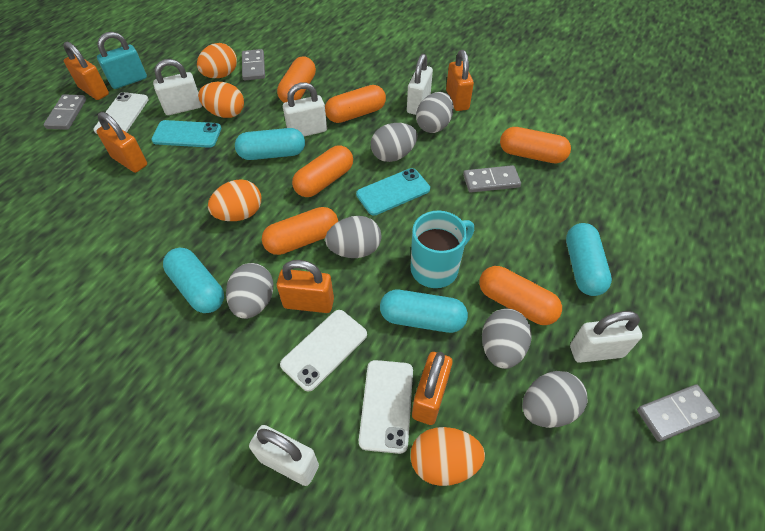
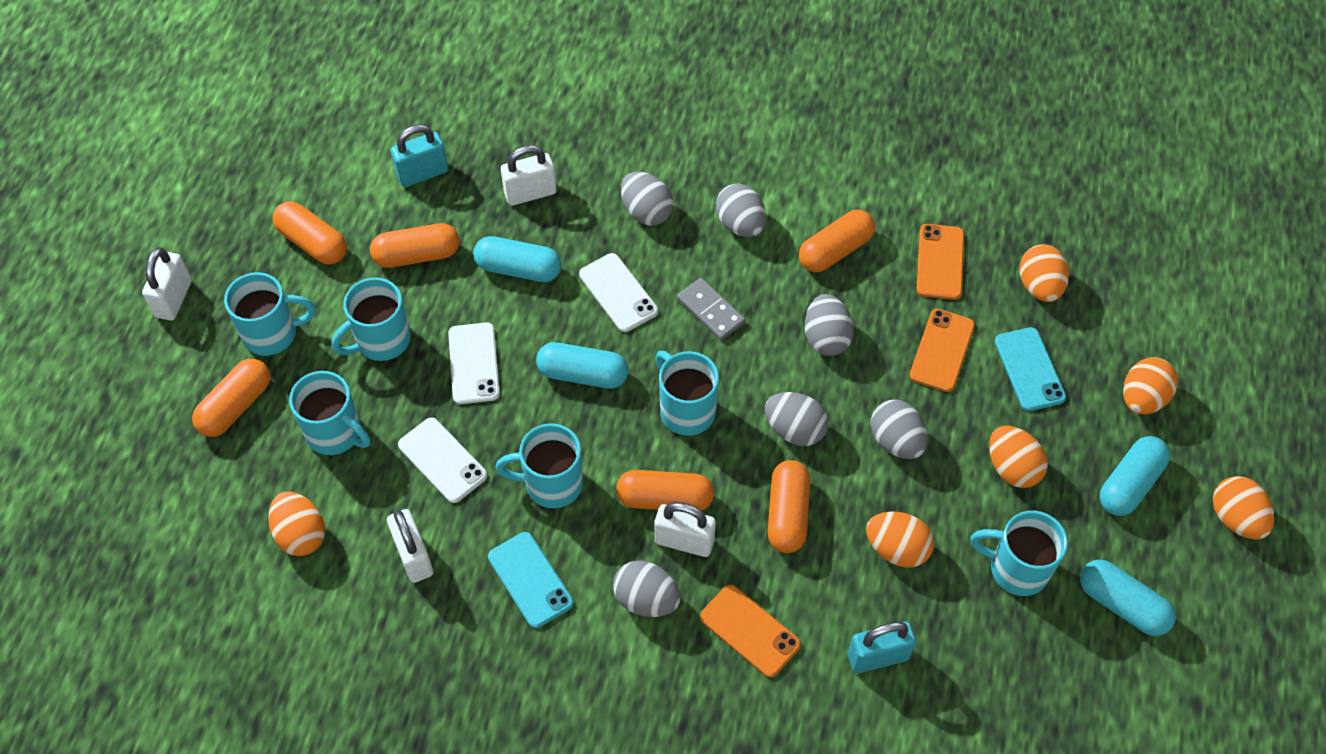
grey domino: 4 -> 1
orange egg: 4 -> 6
orange padlock: 5 -> 0
orange phone: 0 -> 3
turquoise mug: 1 -> 6
turquoise padlock: 1 -> 2
white padlock: 5 -> 4

